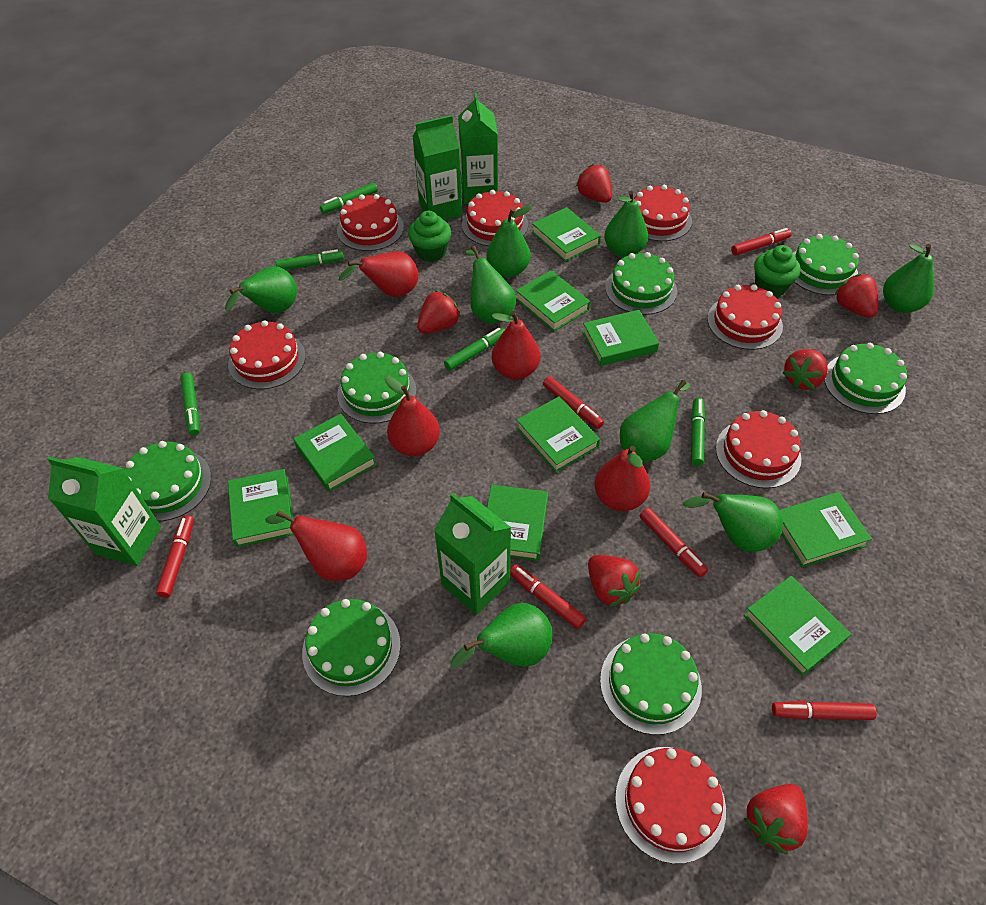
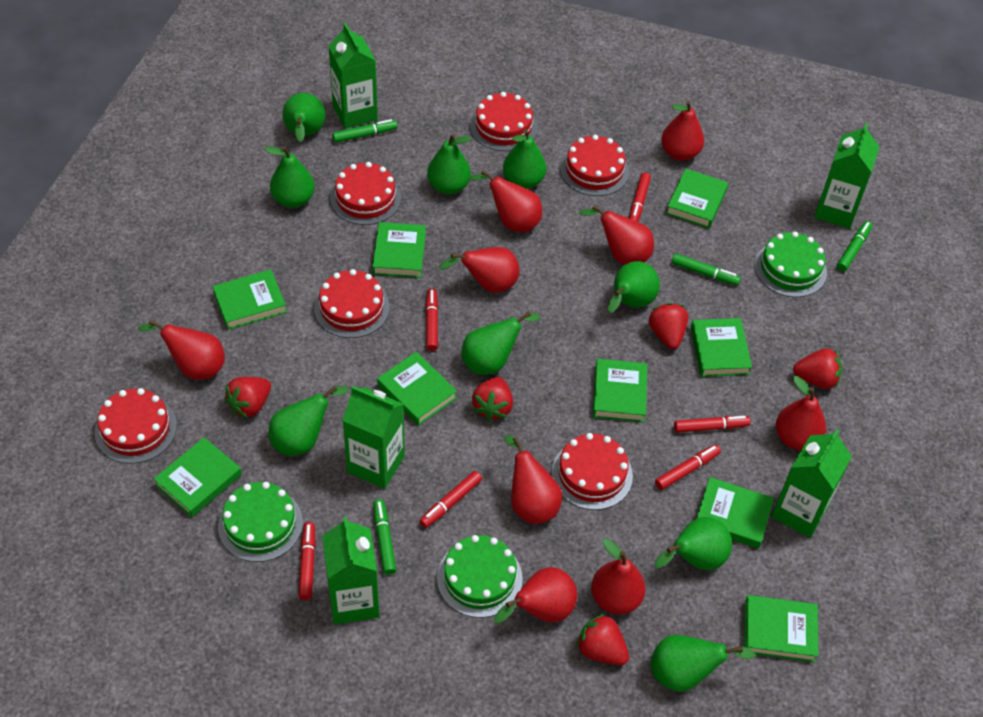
green cake: 7 -> 3
green carton: 4 -> 5
green cupcake: 2 -> 0
green marker: 5 -> 4
green pear: 8 -> 9
red cake: 7 -> 6
red pear: 5 -> 9
red strawberry: 6 -> 5

